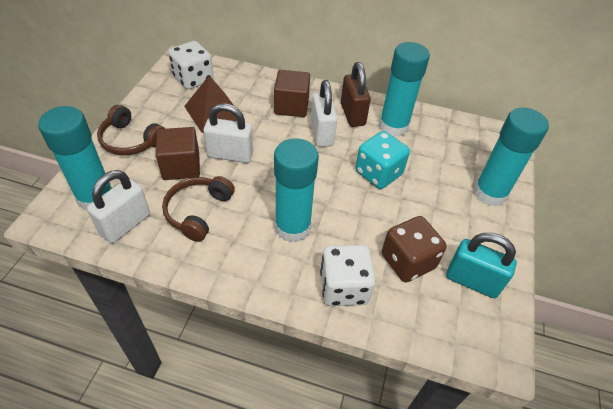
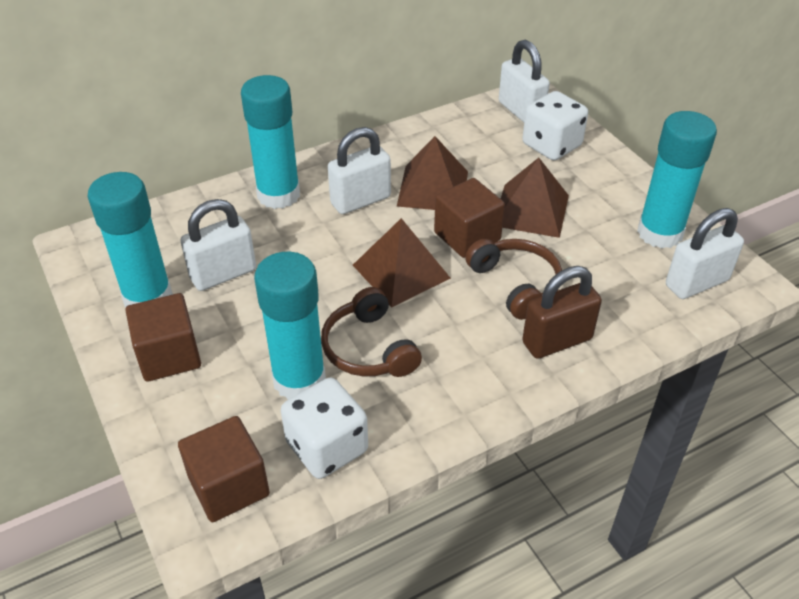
brown cube: 2 -> 3
brown dice: 1 -> 0
brown pyramid: 1 -> 3
turquoise dice: 1 -> 0
turquoise padlock: 1 -> 0
white padlock: 3 -> 4

